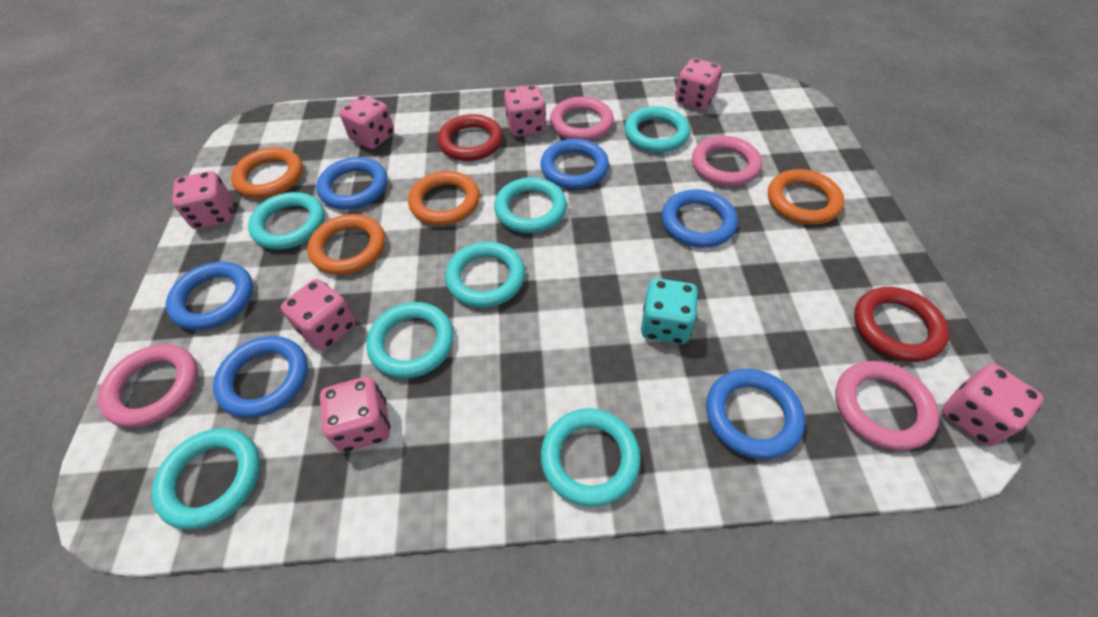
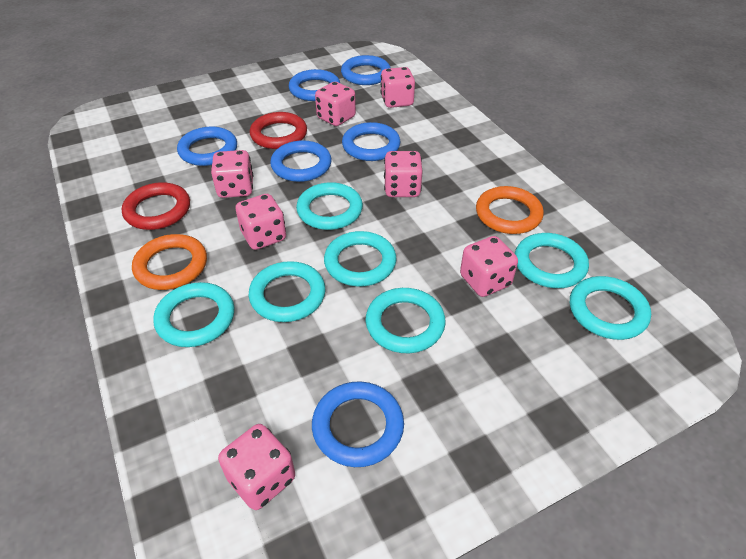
orange ring: 4 -> 2
pink ring: 4 -> 0
turquoise dice: 1 -> 0

